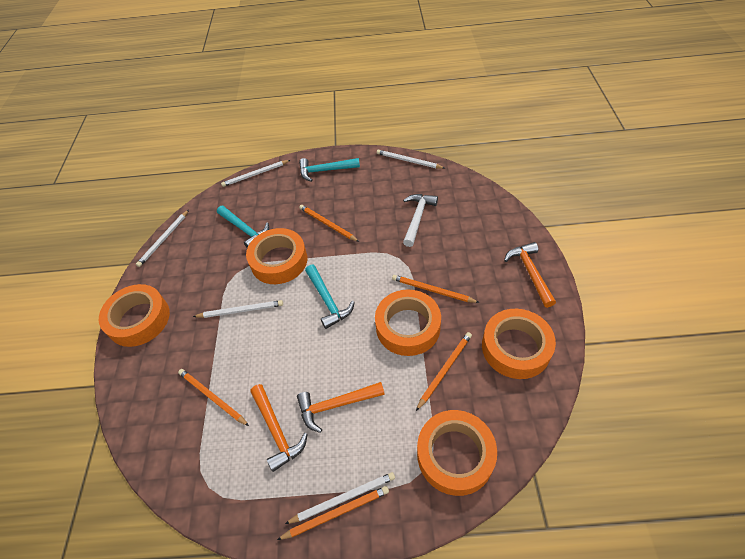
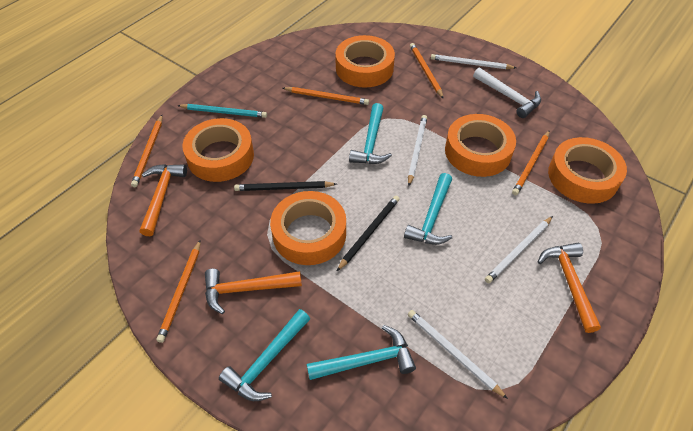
black pencil: 0 -> 2
turquoise hammer: 3 -> 4
turquoise pencil: 0 -> 1
white pencil: 5 -> 4

